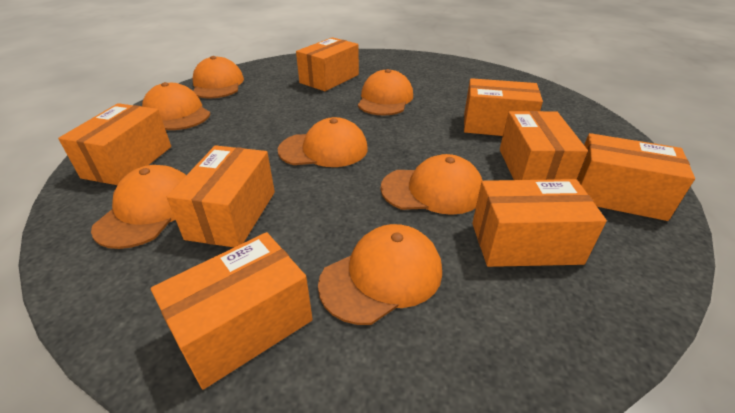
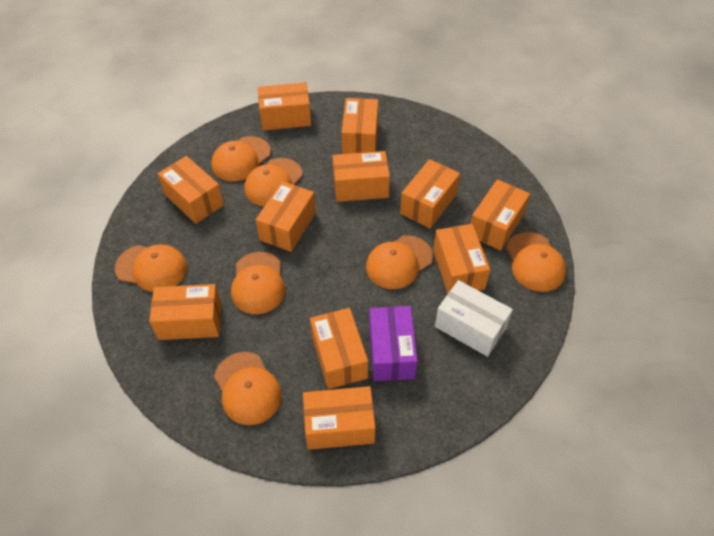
orange box: 8 -> 11
purple box: 0 -> 1
white box: 0 -> 1

